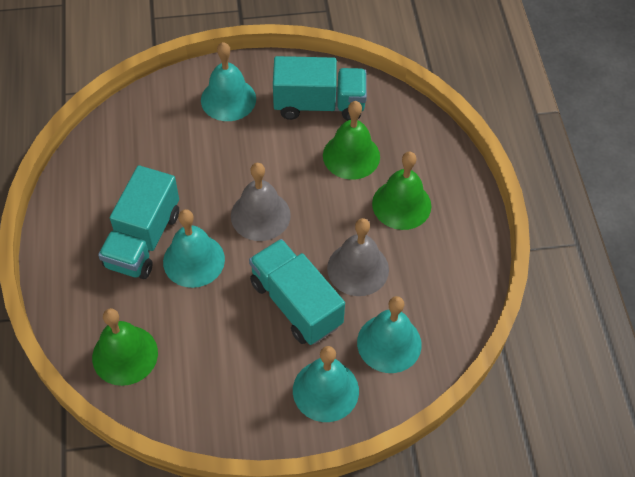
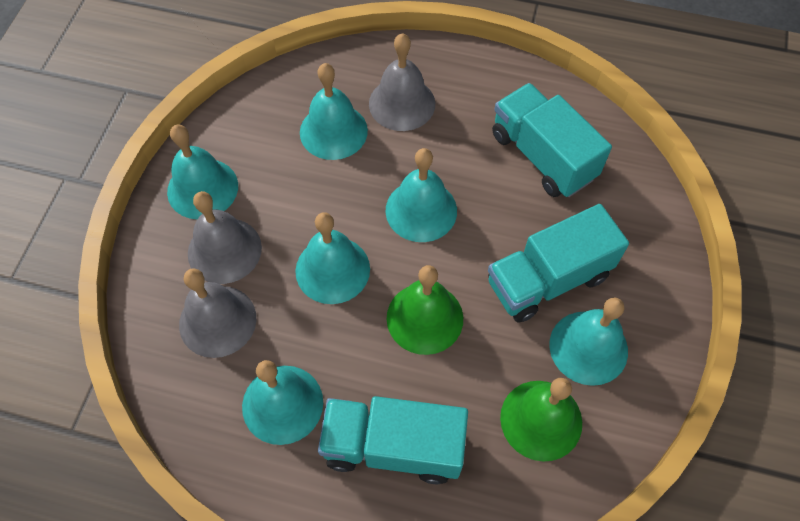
green bell: 3 -> 2
grey bell: 2 -> 3
turquoise bell: 4 -> 6

